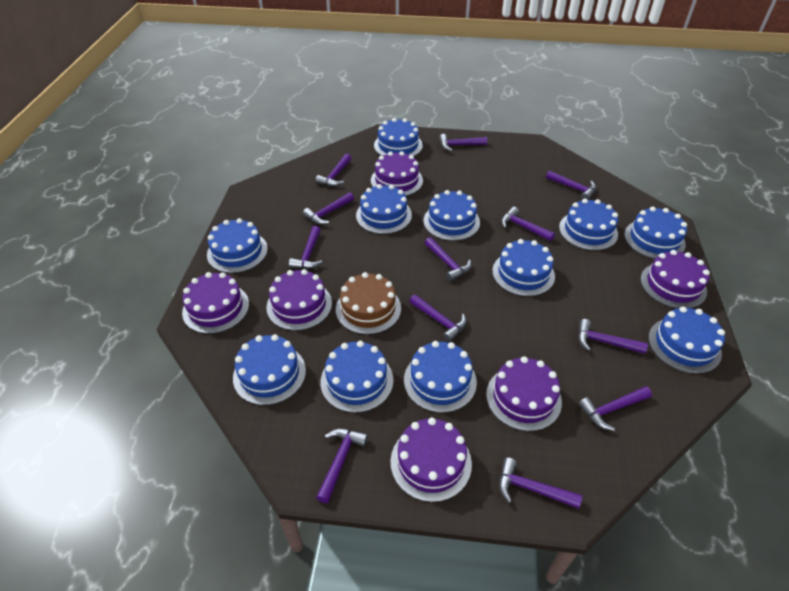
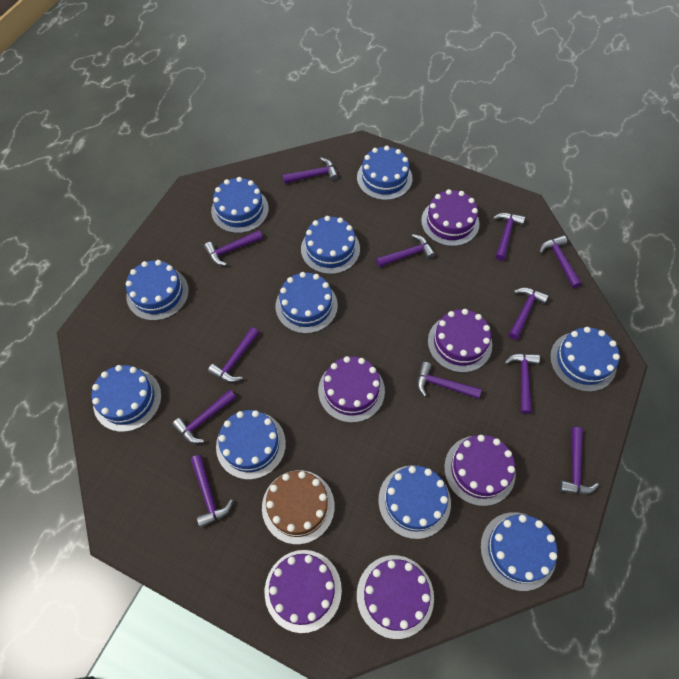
blue cake: 11 -> 10

